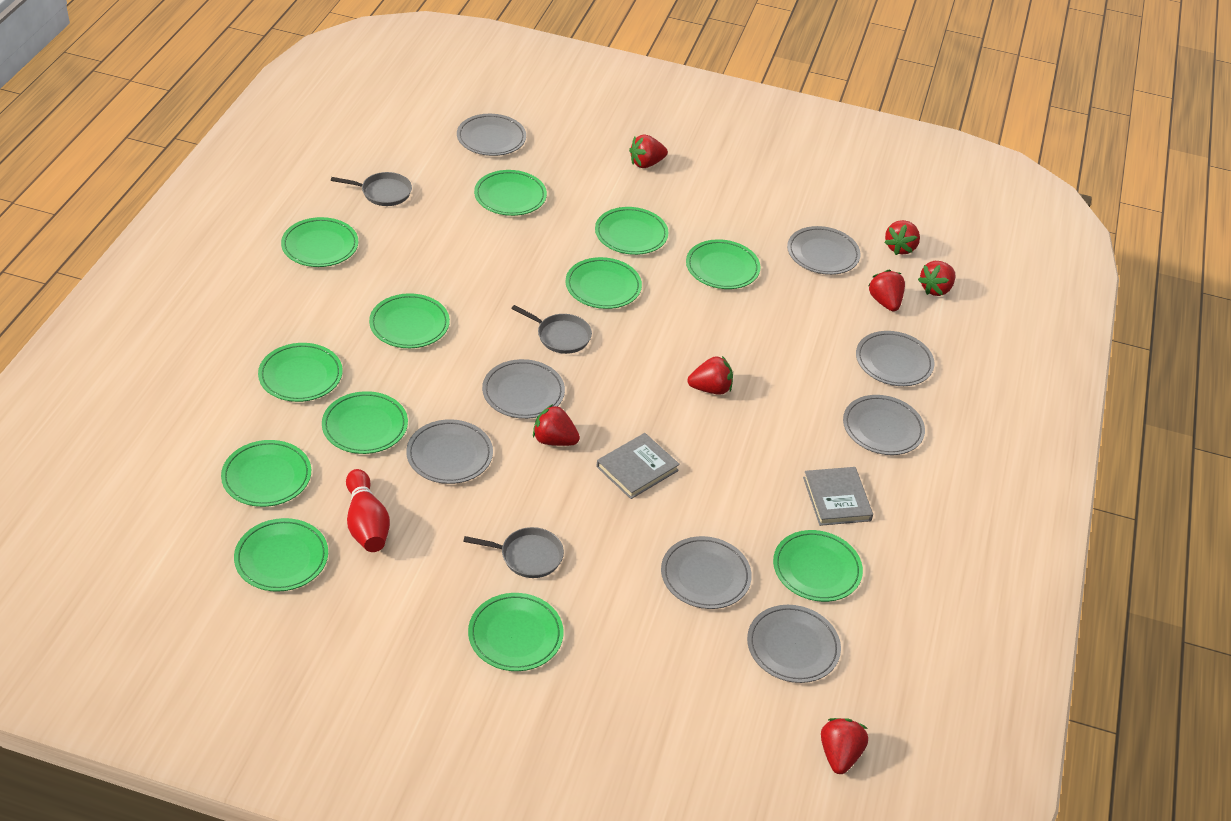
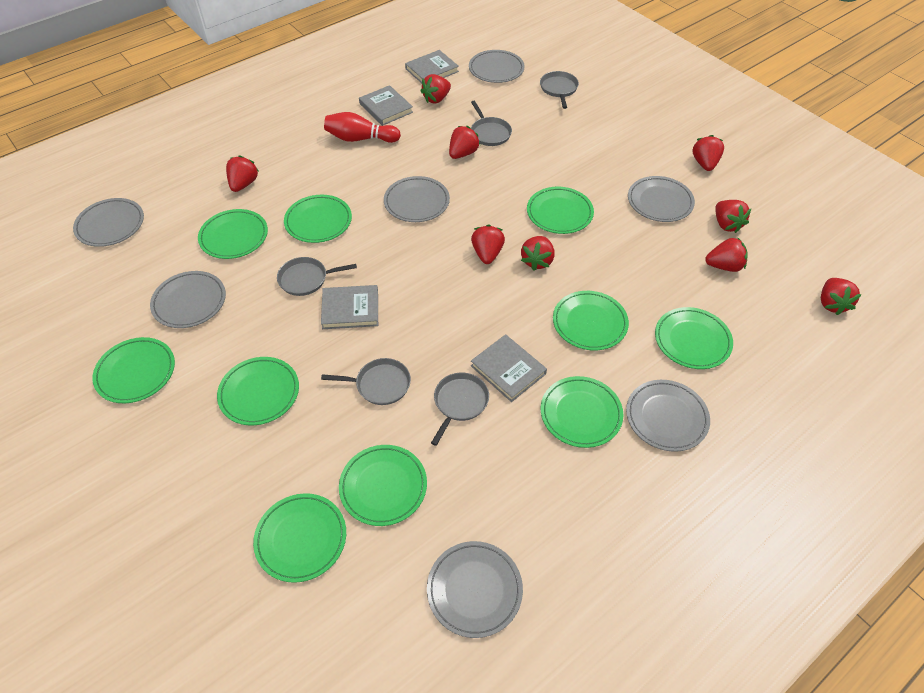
green plate: 12 -> 10
grey book: 2 -> 4
grey pan: 3 -> 5
grey plate: 8 -> 7
red strawberry: 7 -> 9

